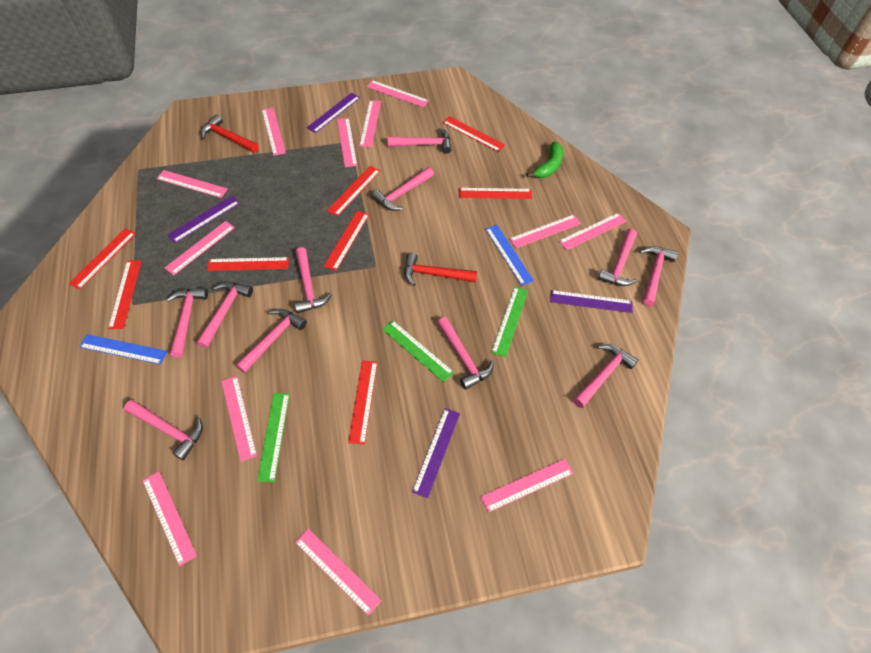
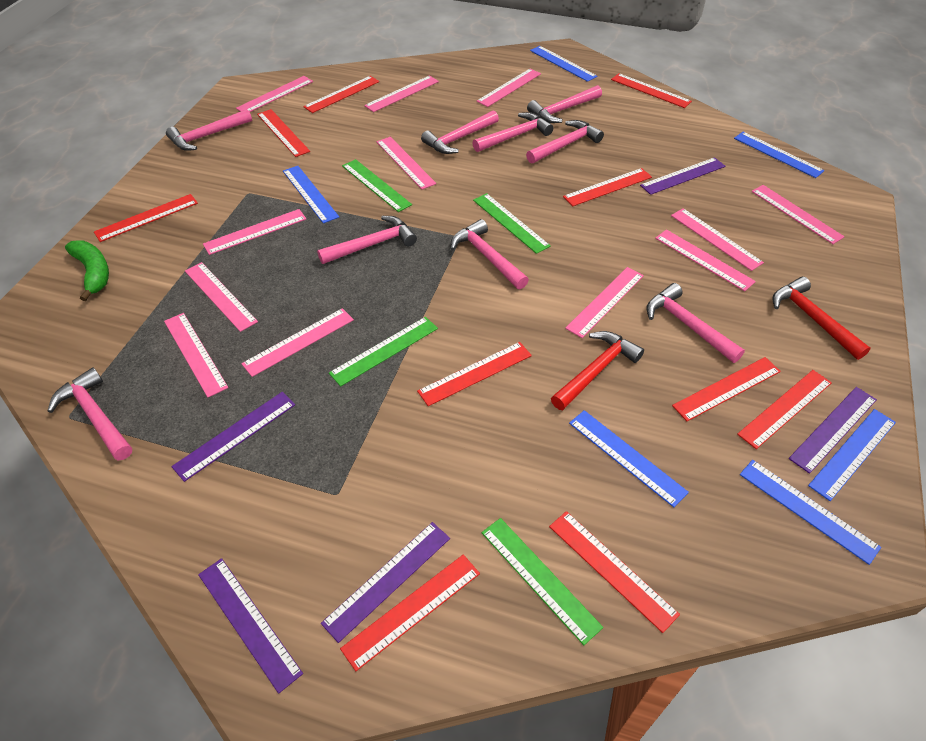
blue ruler: 2 -> 6
green ruler: 3 -> 4
pink hammer: 11 -> 9
purple ruler: 4 -> 5
red ruler: 8 -> 10

